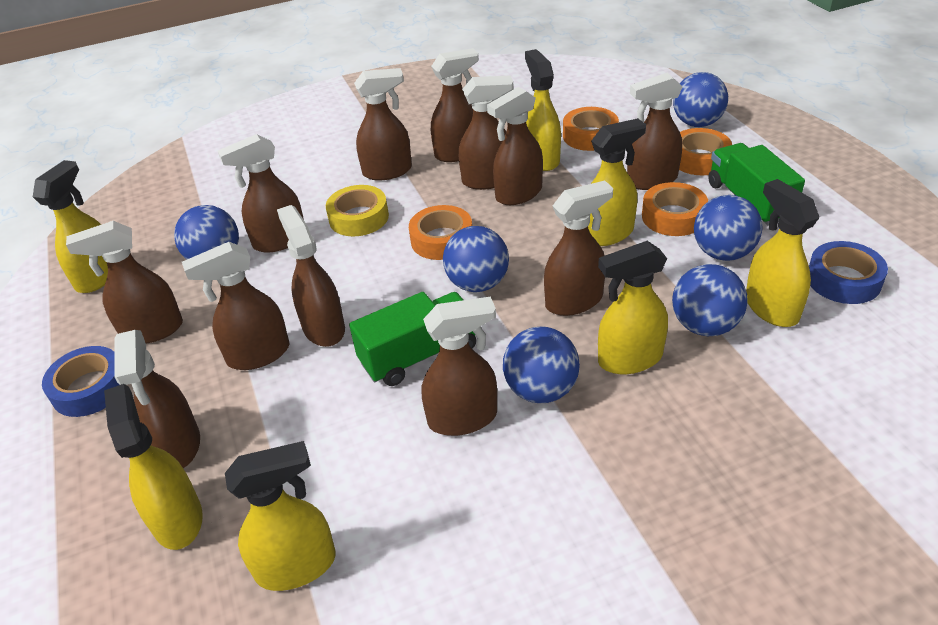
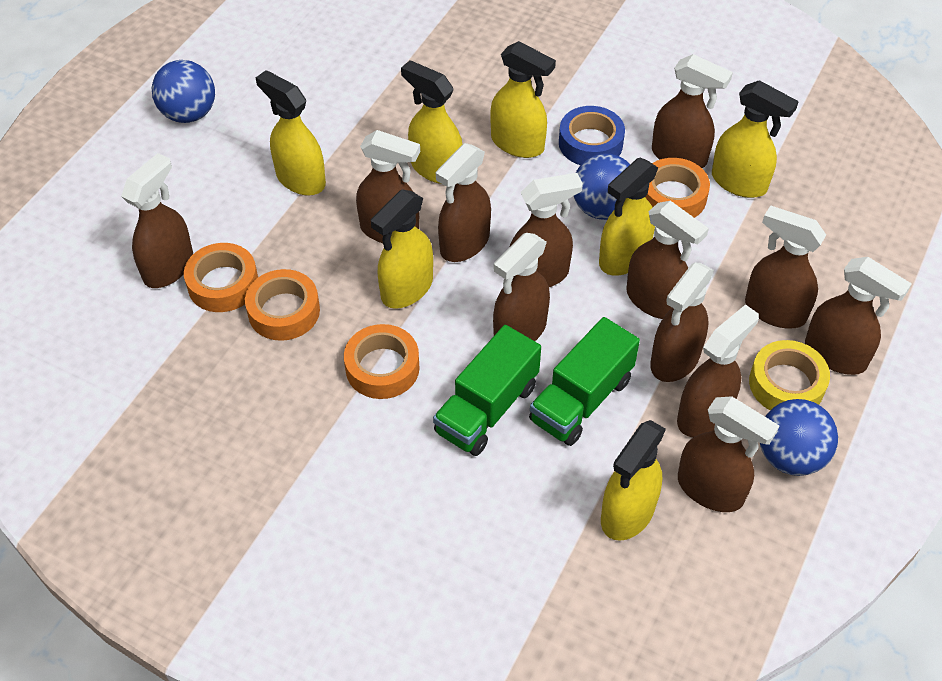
blue ball: 6 -> 3
blue tape: 2 -> 1

